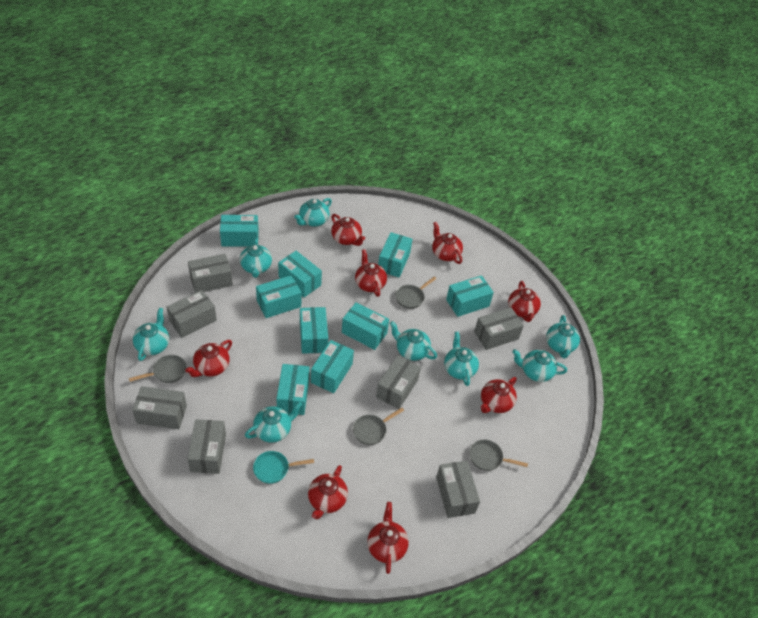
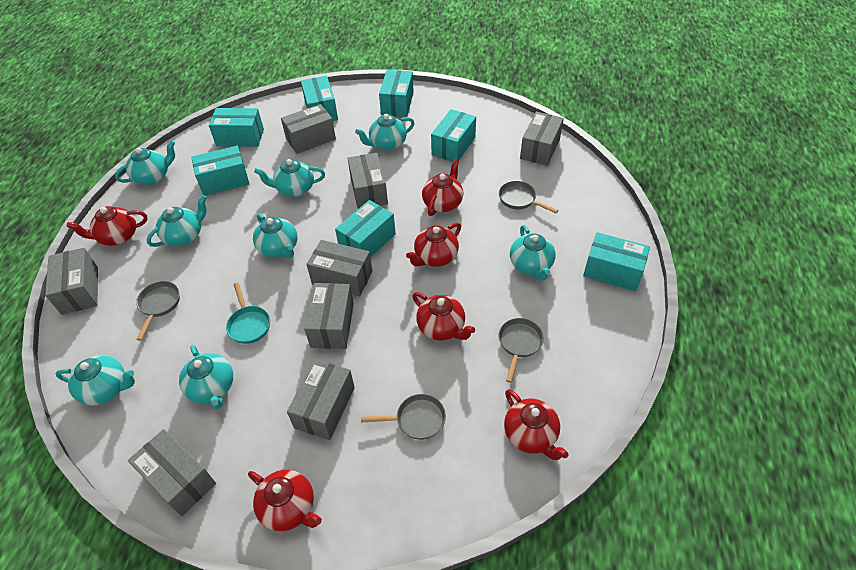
grey box: 7 -> 8
red teapot: 8 -> 6
turquoise box: 9 -> 7

